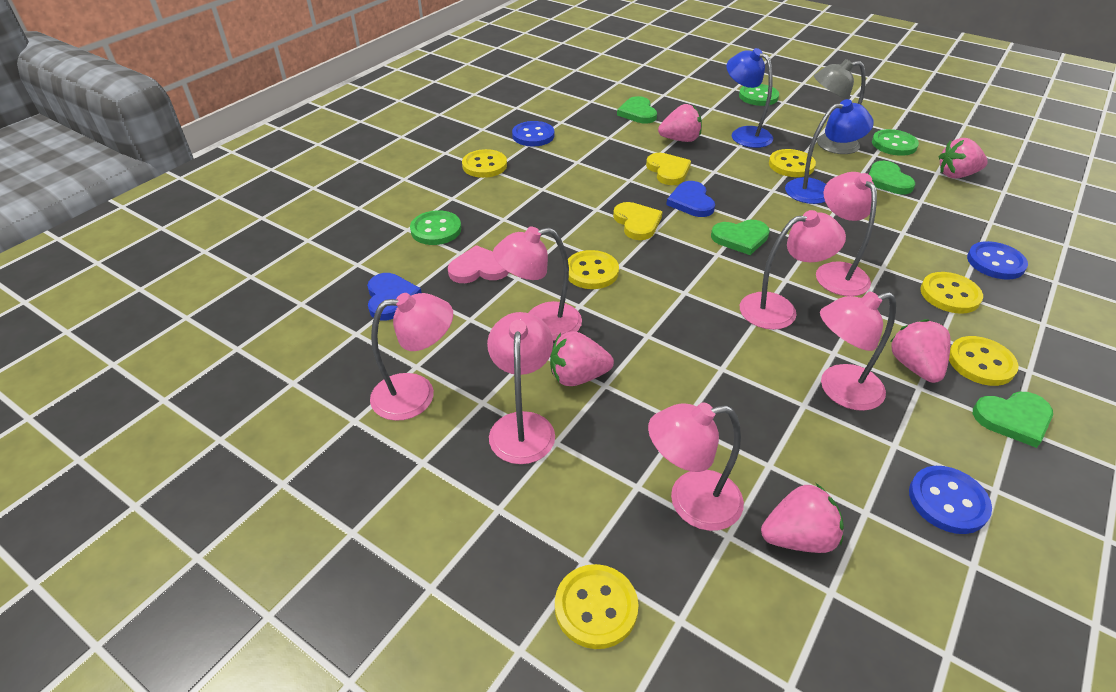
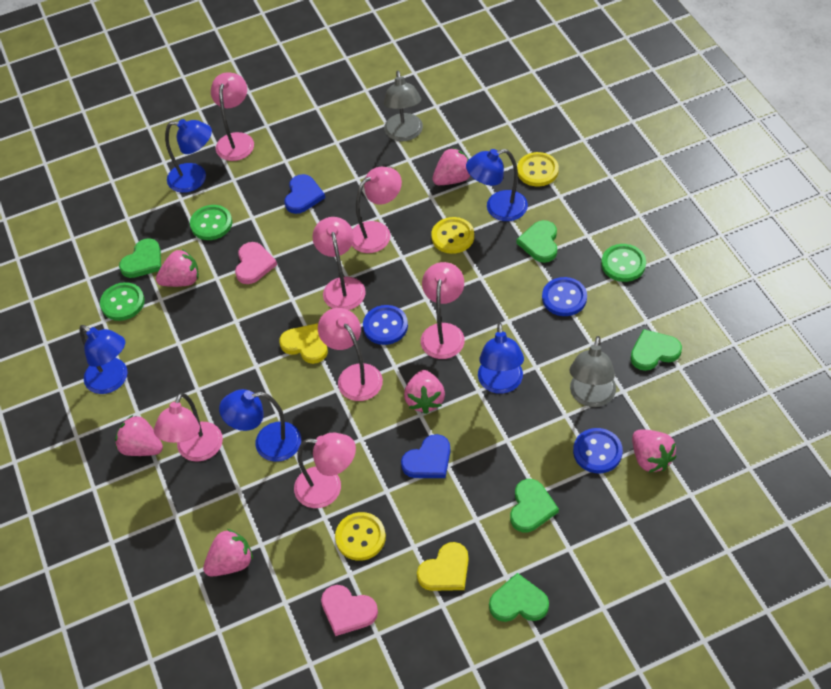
blue lamp: 2 -> 5
green heart: 4 -> 5
grey lamp: 1 -> 2
pink heart: 1 -> 2
pink strawberry: 5 -> 6
yellow button: 6 -> 3

